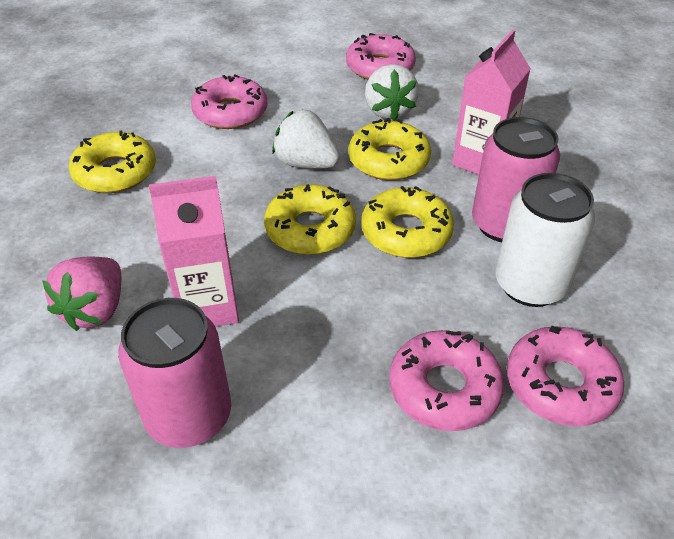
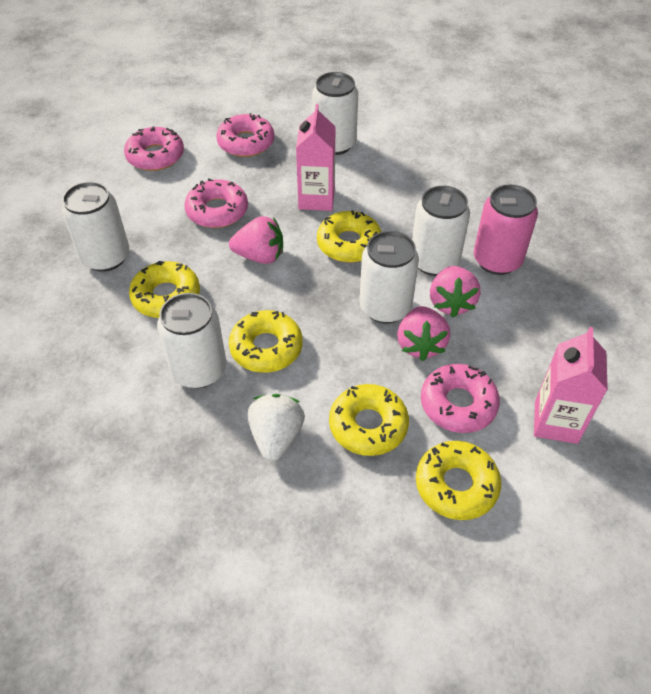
pink can: 2 -> 1
pink strawberry: 1 -> 3
white can: 1 -> 5
white strawberry: 2 -> 1
yellow donut: 4 -> 5

